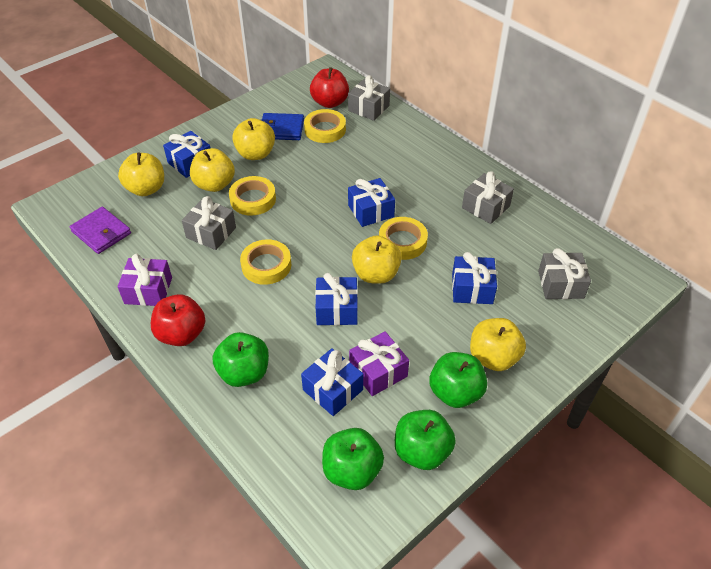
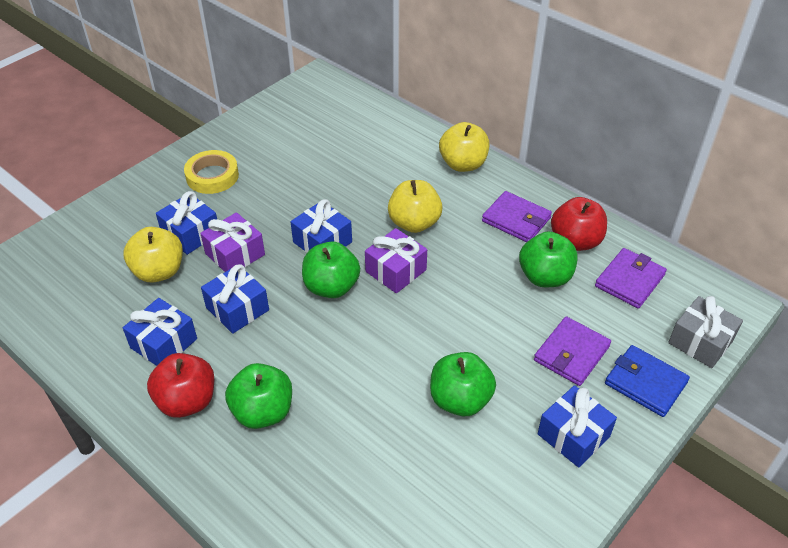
grey gift: 4 -> 1
purple wallet: 1 -> 3
yellow apple: 5 -> 3
yellow tape: 4 -> 1

